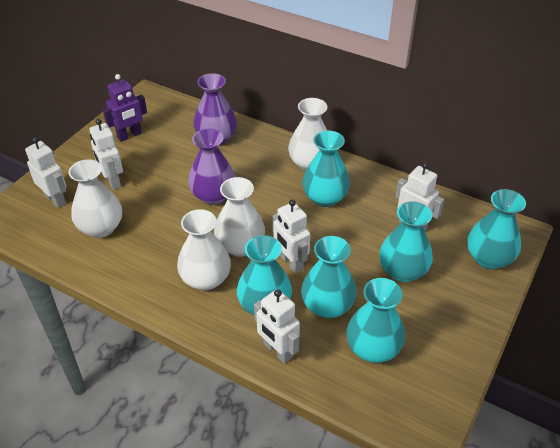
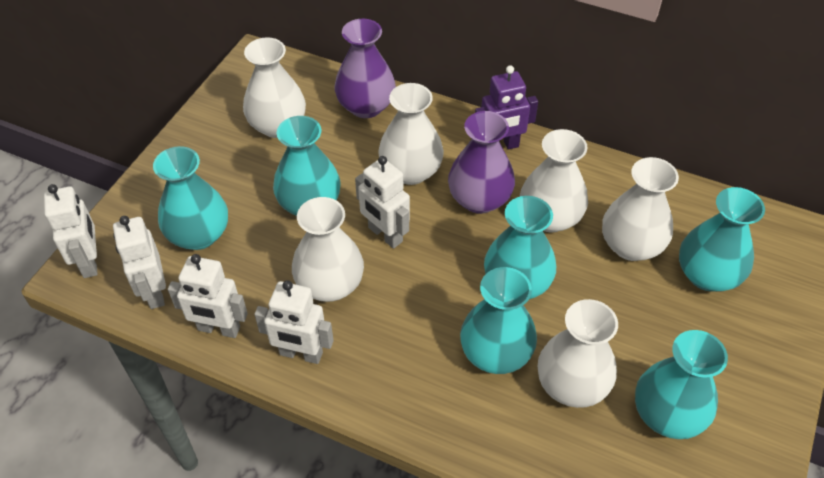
white vase: 4 -> 6

